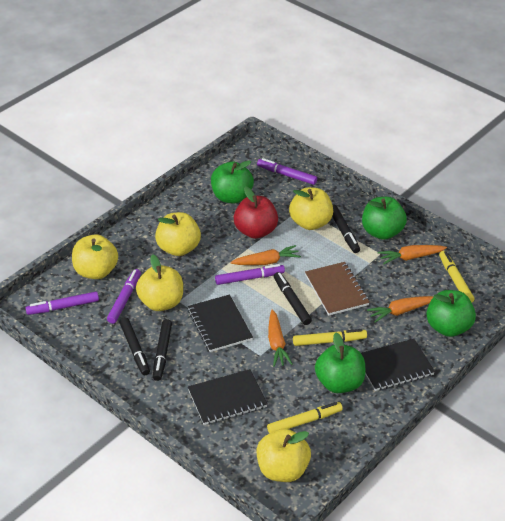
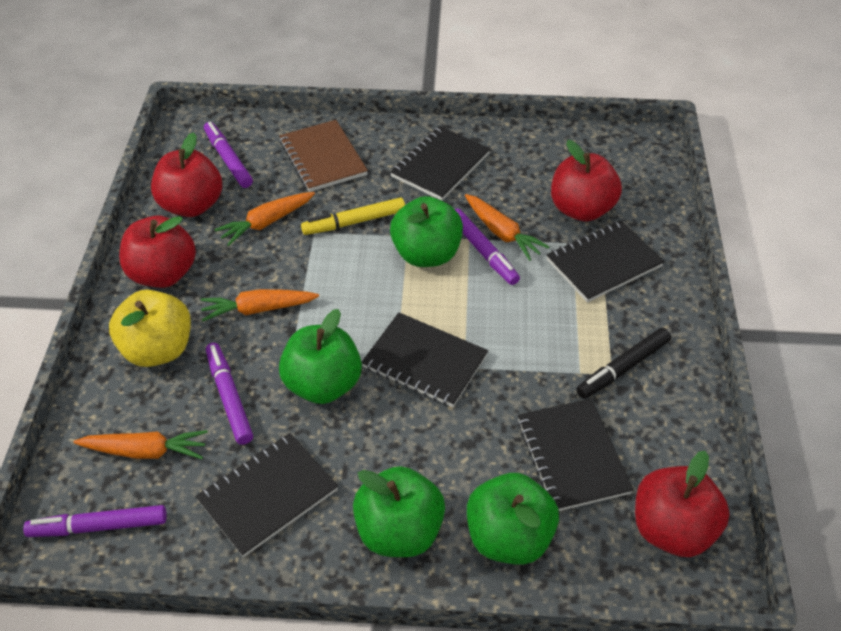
black marker: 4 -> 1
black notebook: 3 -> 5
red apple: 1 -> 4
yellow apple: 5 -> 1
yellow marker: 3 -> 1

